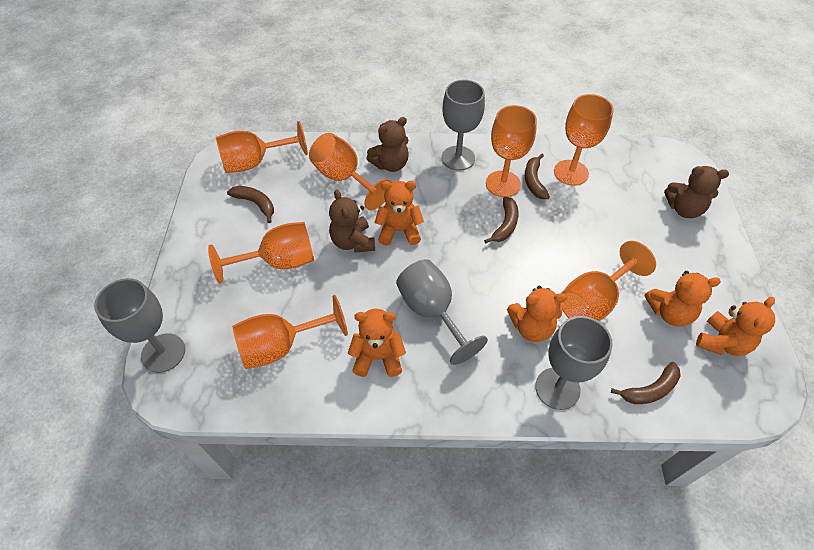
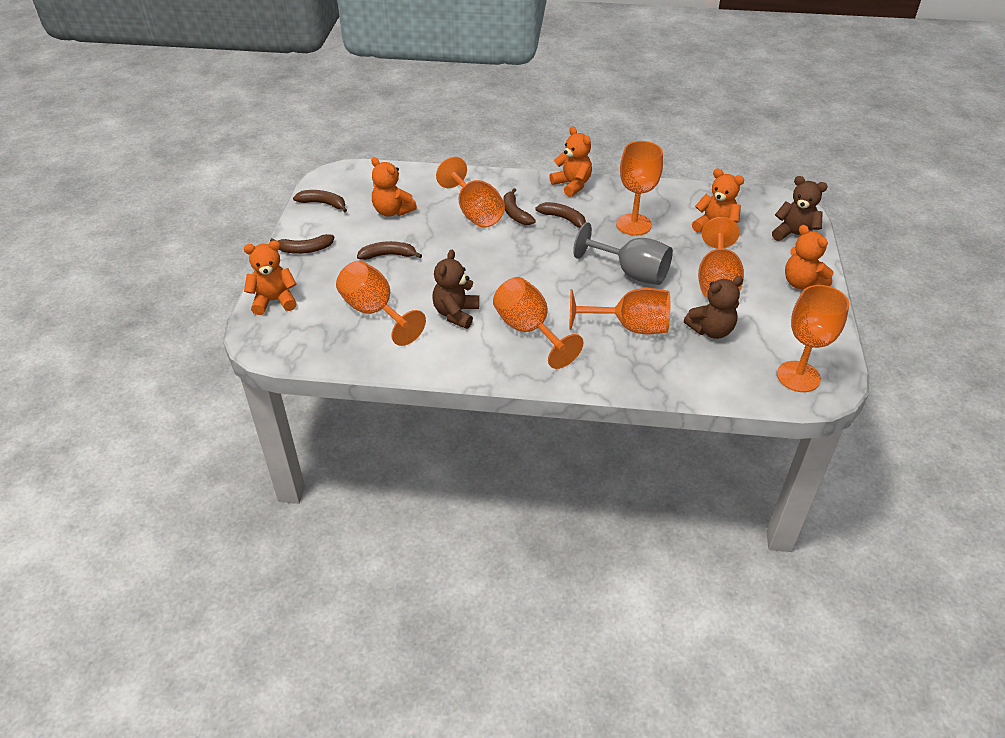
brown banana: 4 -> 5
grey goblet: 4 -> 1

